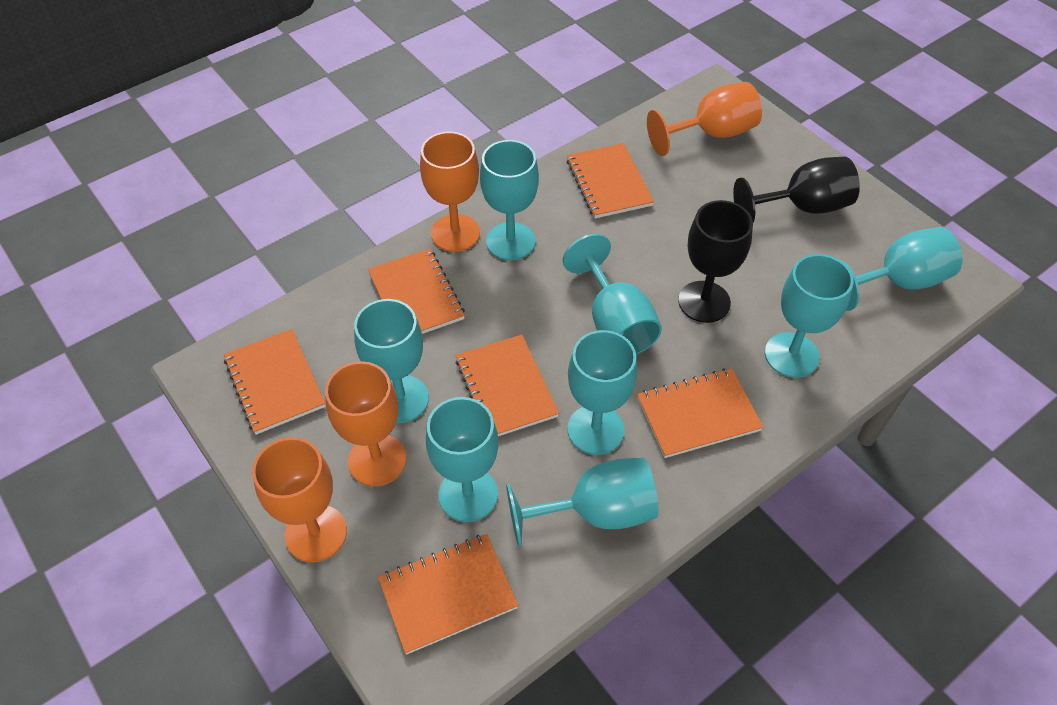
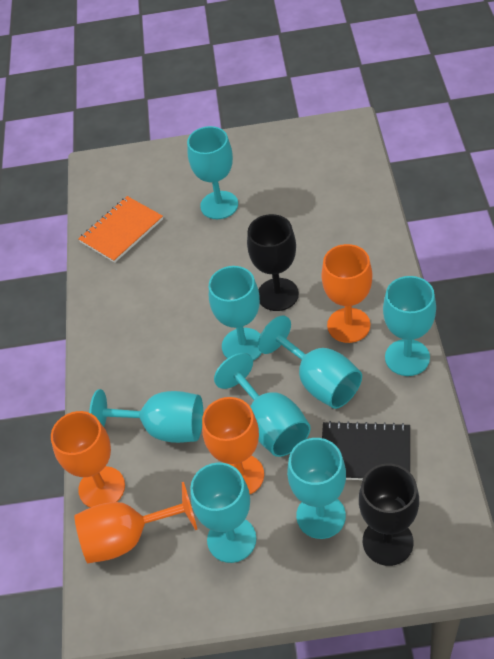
black notebook: 0 -> 1
orange notebook: 6 -> 1

